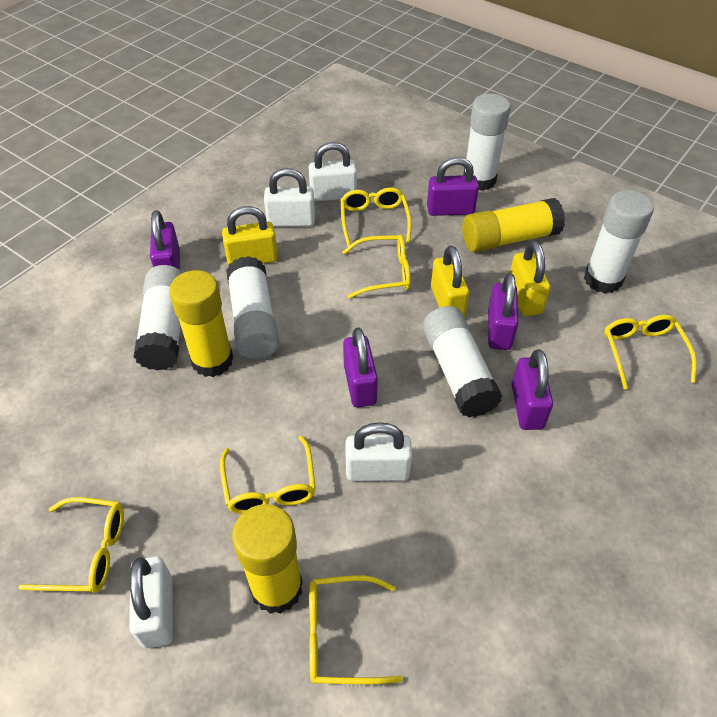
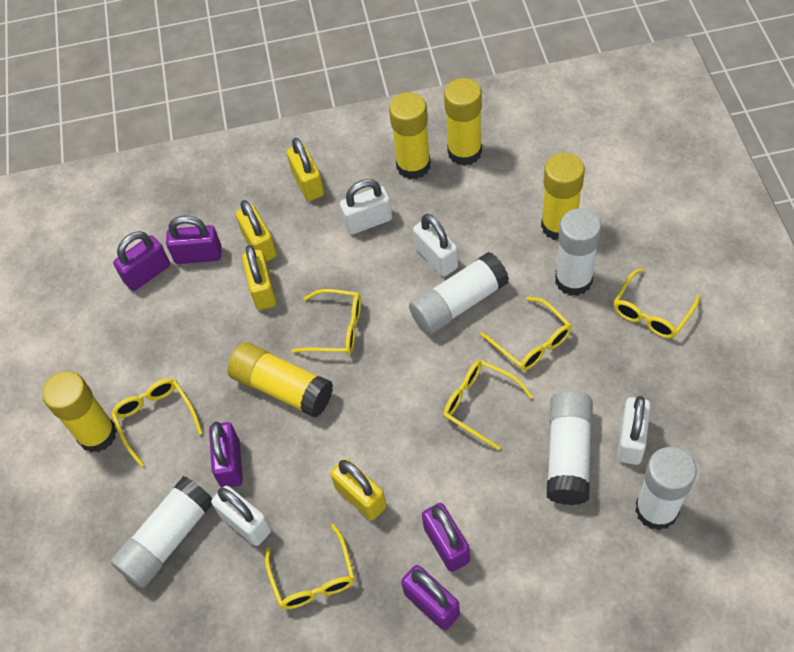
yellow glue stick: 3 -> 5
yellow padlock: 3 -> 4

